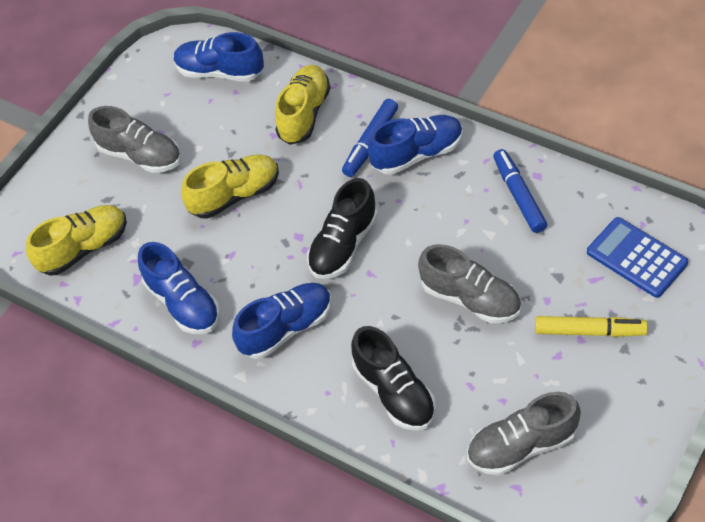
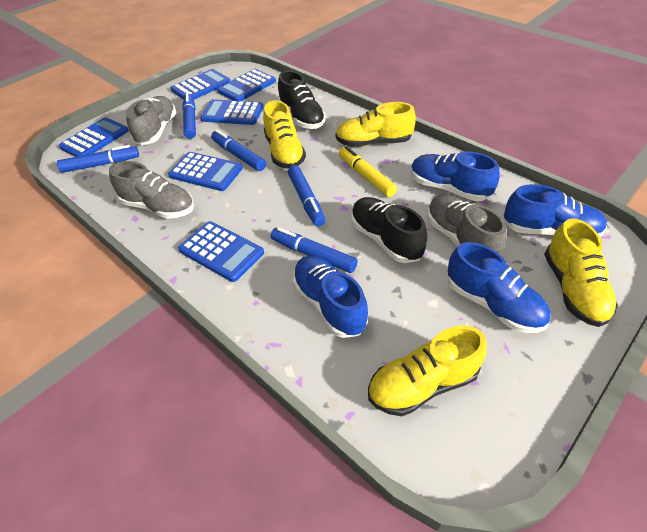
blue calculator: 1 -> 6
blue marker: 2 -> 5
yellow shoe: 3 -> 4

